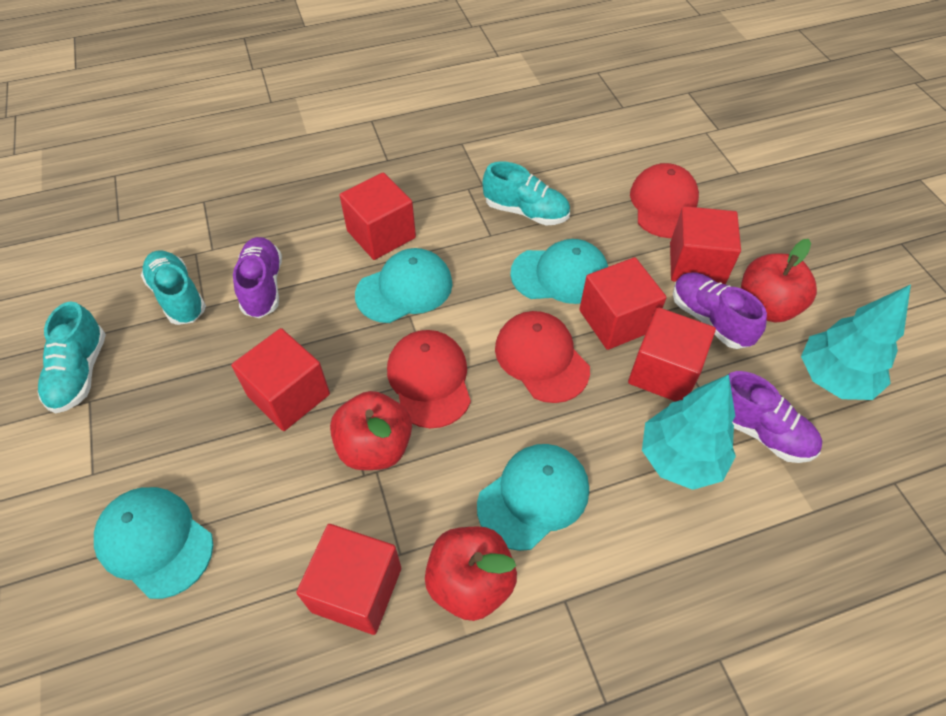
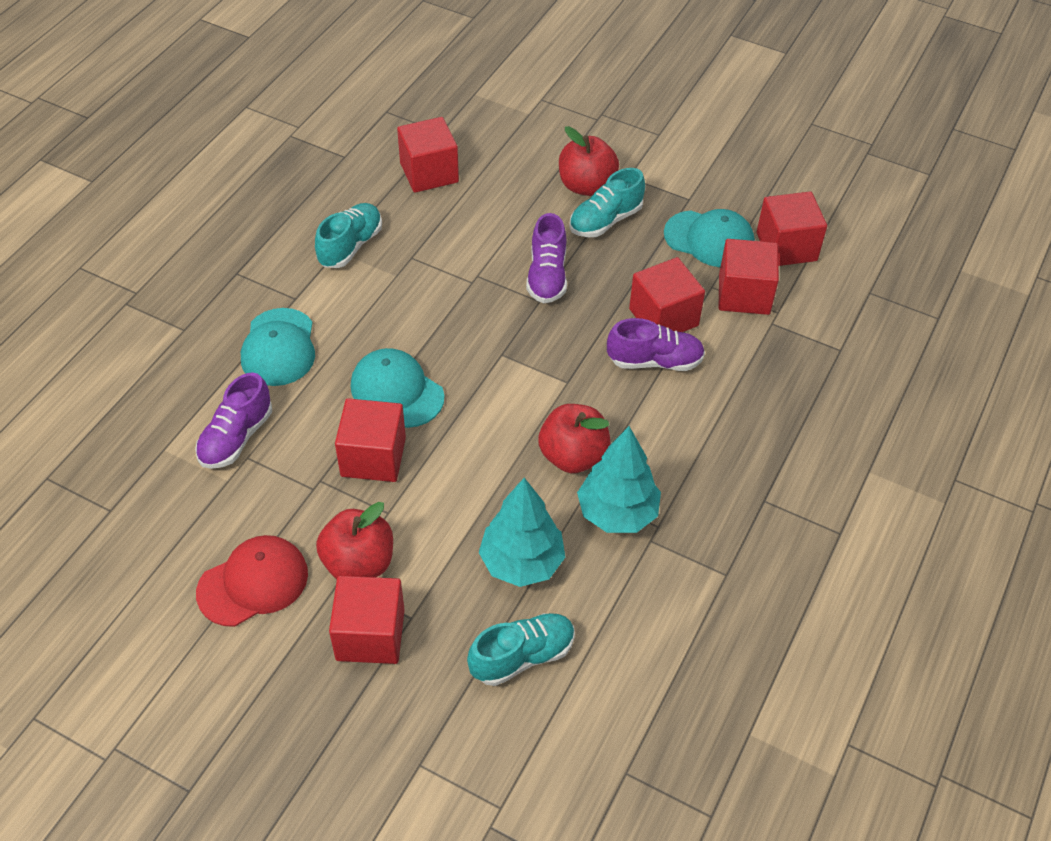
red cap: 3 -> 1
turquoise cap: 4 -> 3

